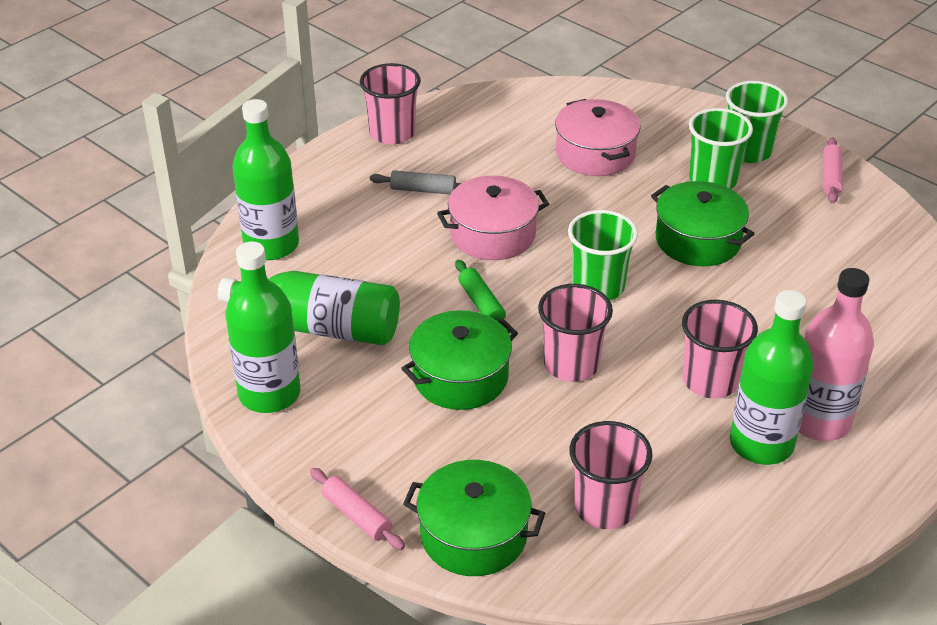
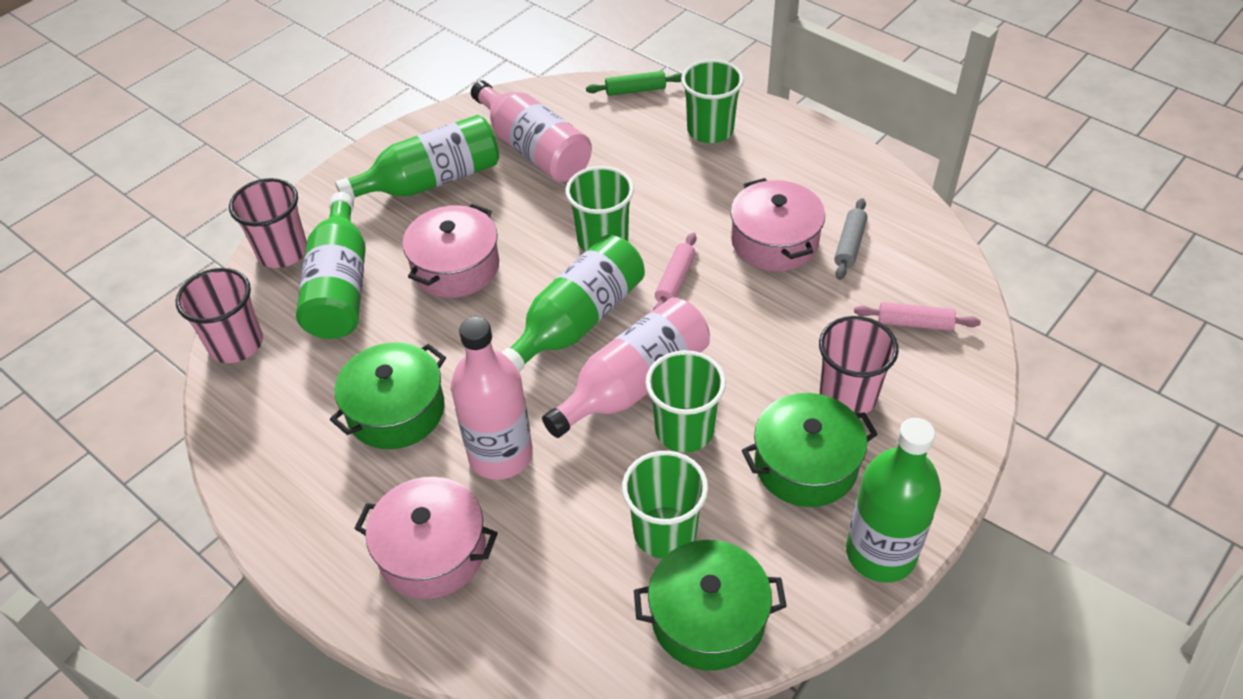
green cup: 3 -> 4
pink bottle: 1 -> 3
pink cup: 4 -> 3
pink pot: 2 -> 3

